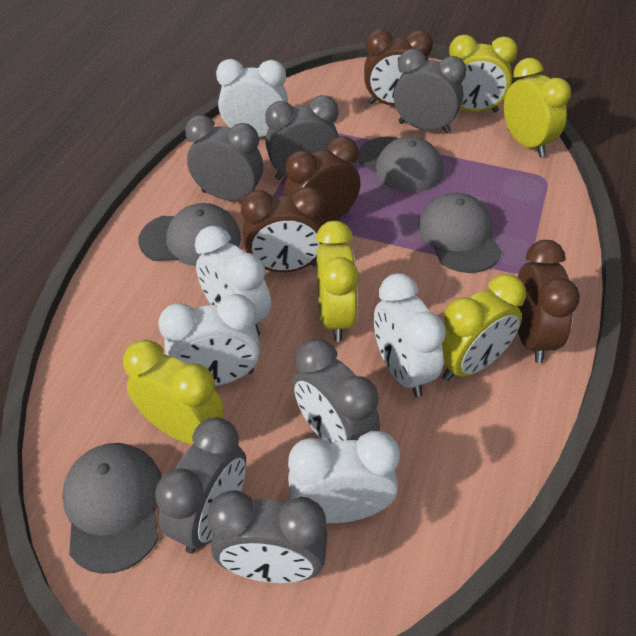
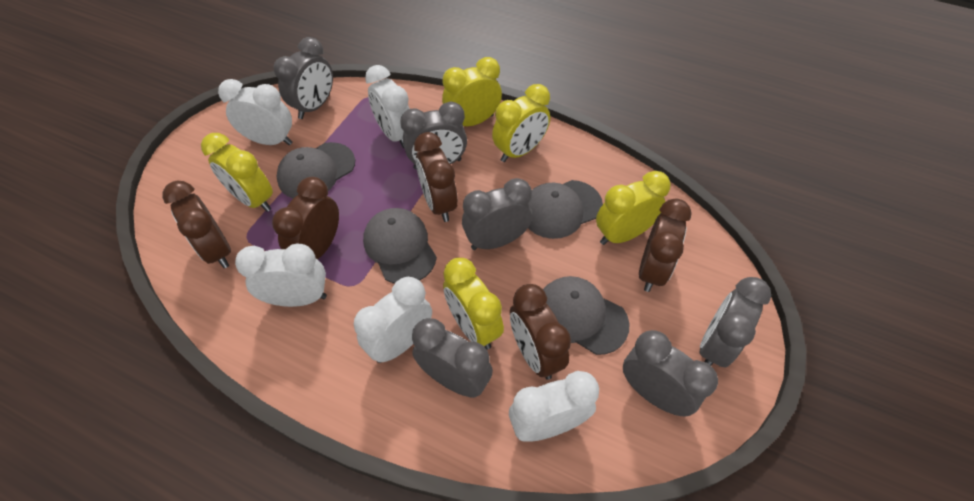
brown clock: 4 -> 5

